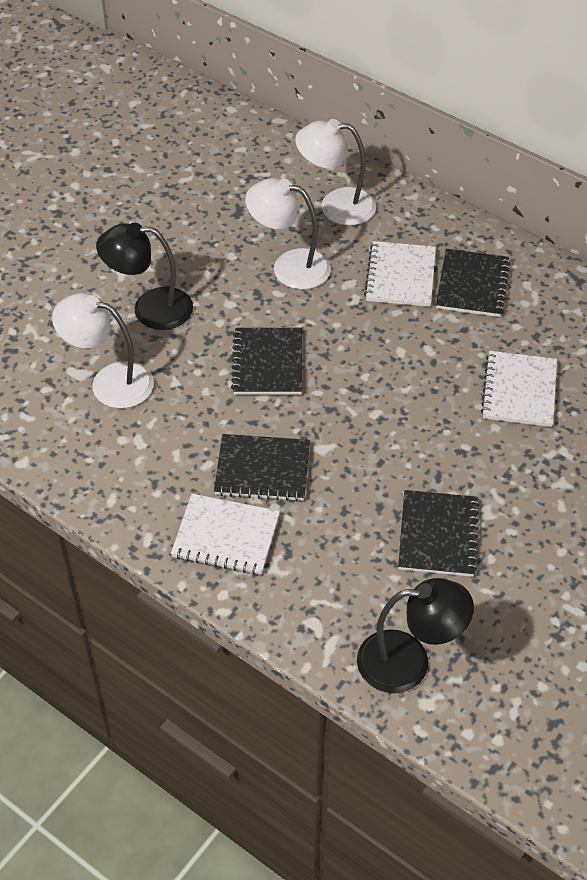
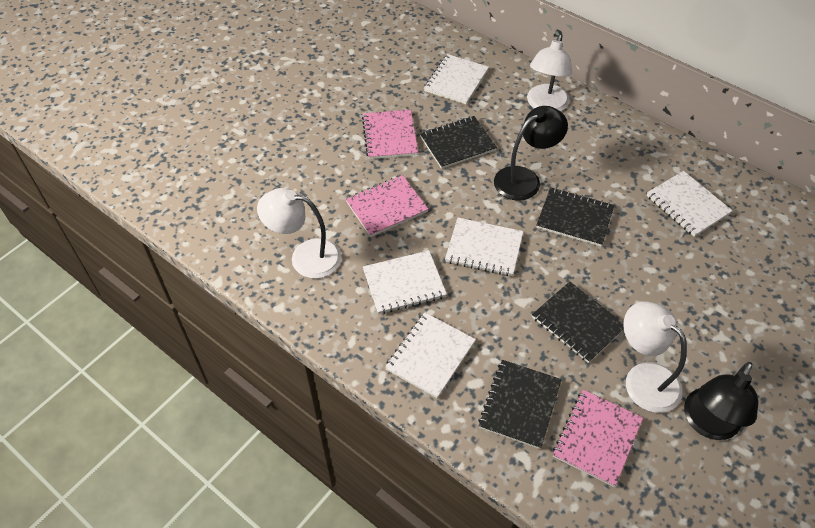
pink notebook: 0 -> 3
white notebook: 3 -> 5

